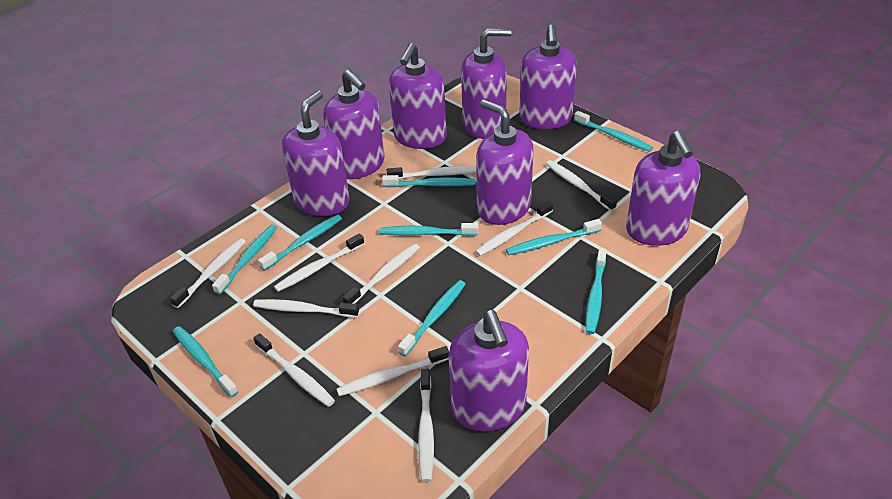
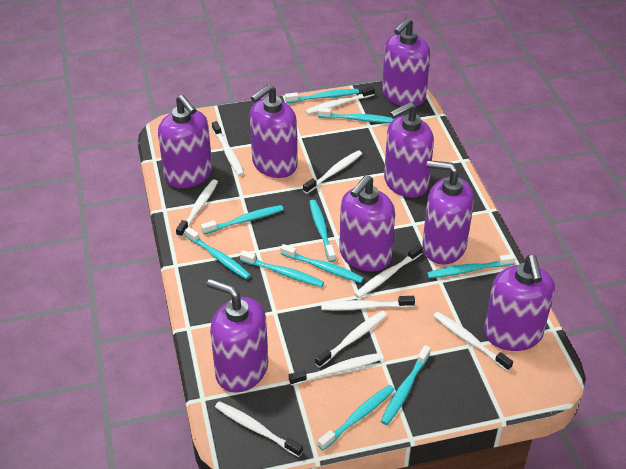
turquoise toothbrush: 9 -> 10

